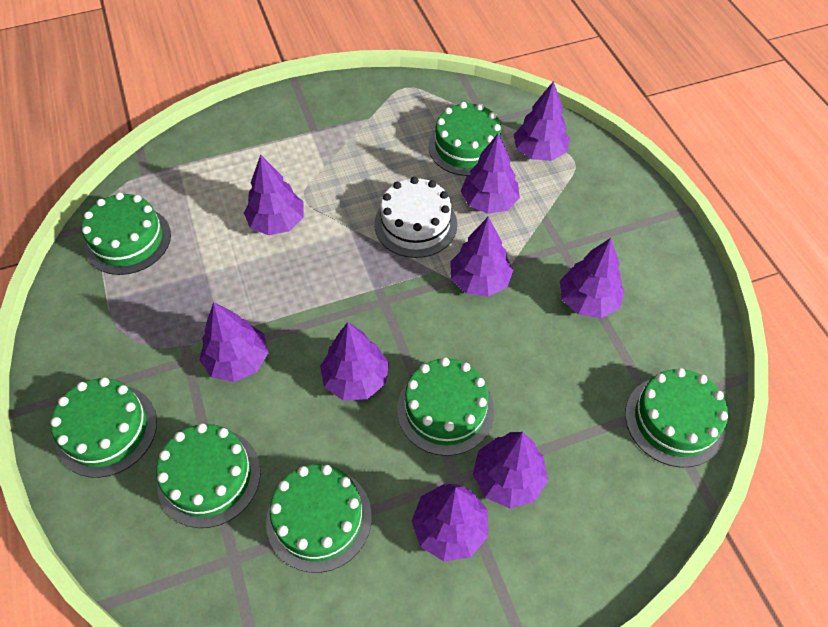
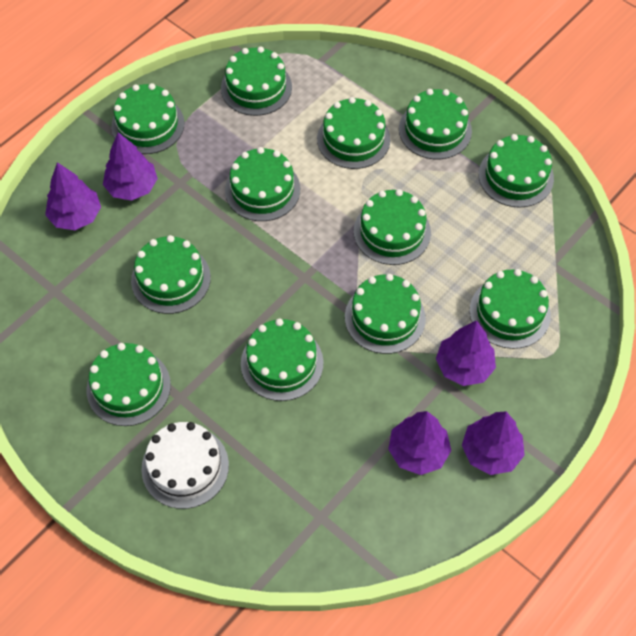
green cake: 7 -> 12
purple tree: 9 -> 5

